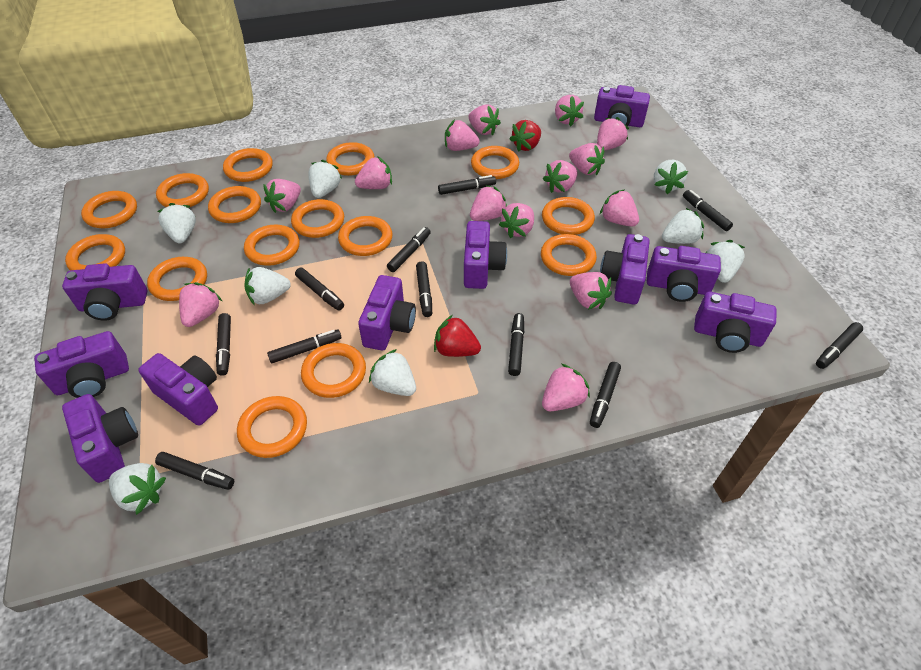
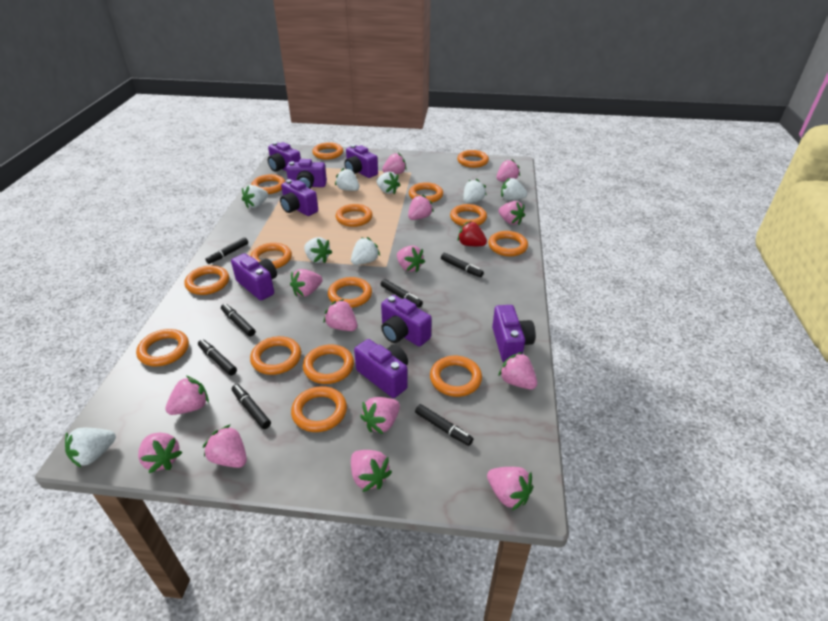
black marker: 11 -> 7
purple camera: 10 -> 8
red strawberry: 2 -> 1

